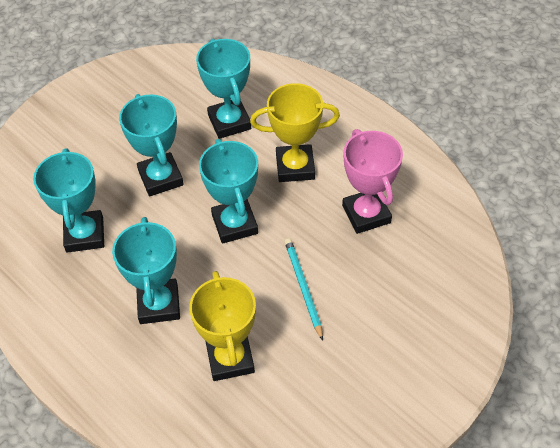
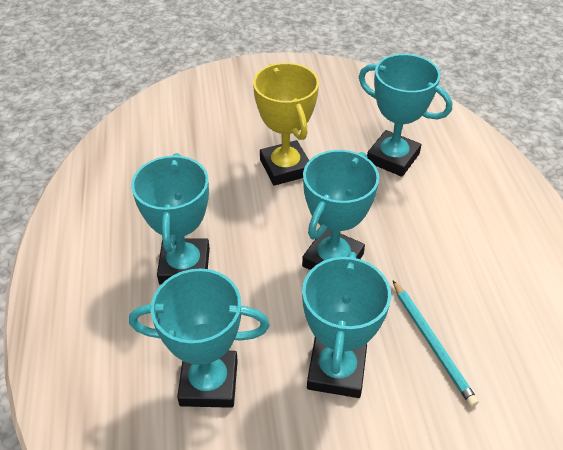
pink trophy: 1 -> 0
yellow trophy: 2 -> 1

